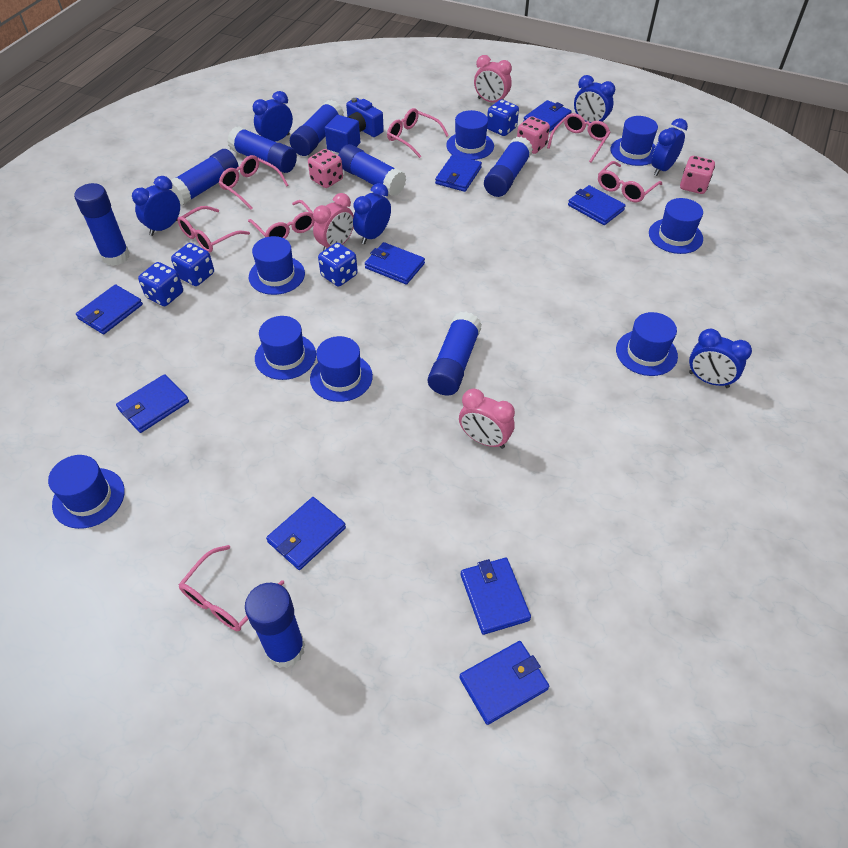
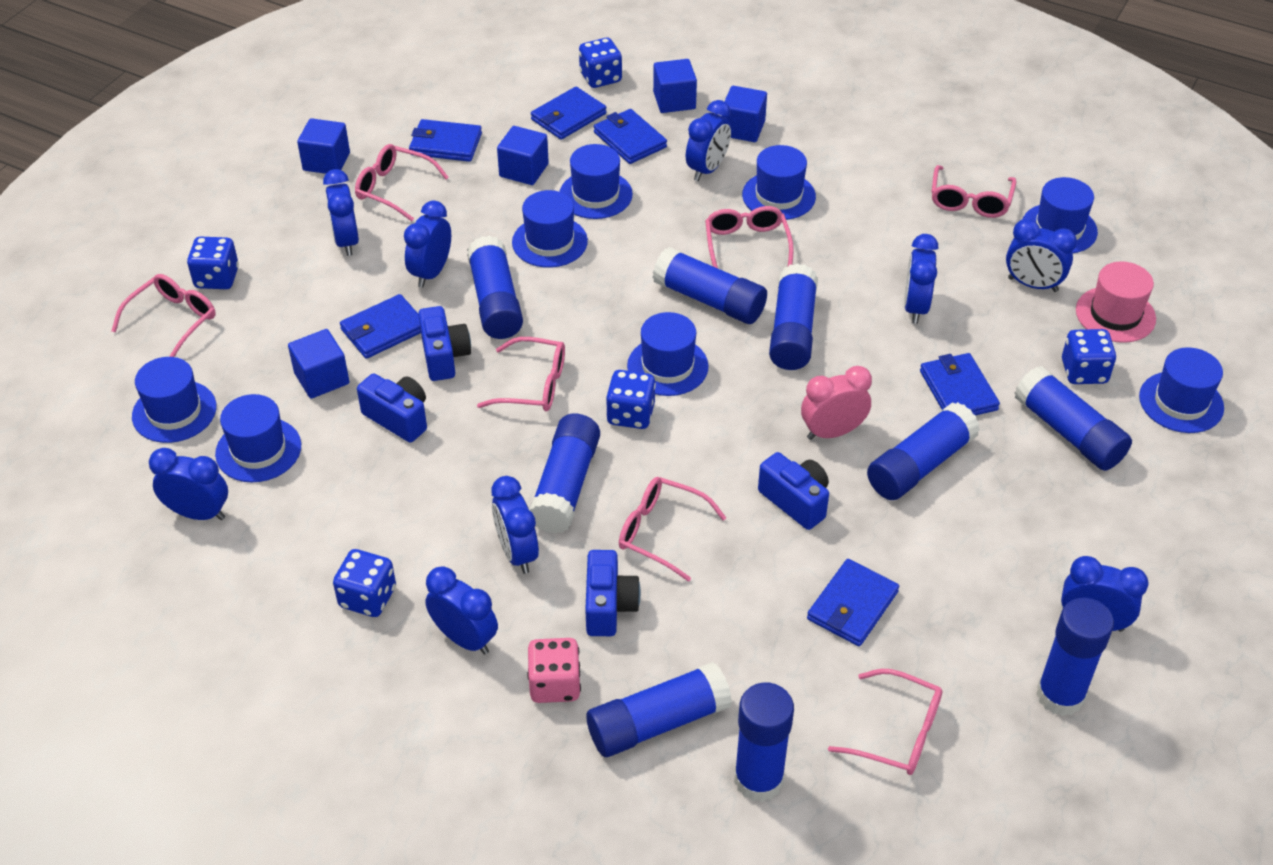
blue camera: 1 -> 4
blue clock: 6 -> 9
blue cube: 1 -> 5
blue dice: 4 -> 5
blue glue stick: 8 -> 9
blue wallet: 9 -> 6
pink clock: 3 -> 1
pink dice: 3 -> 1
pink hat: 0 -> 1

